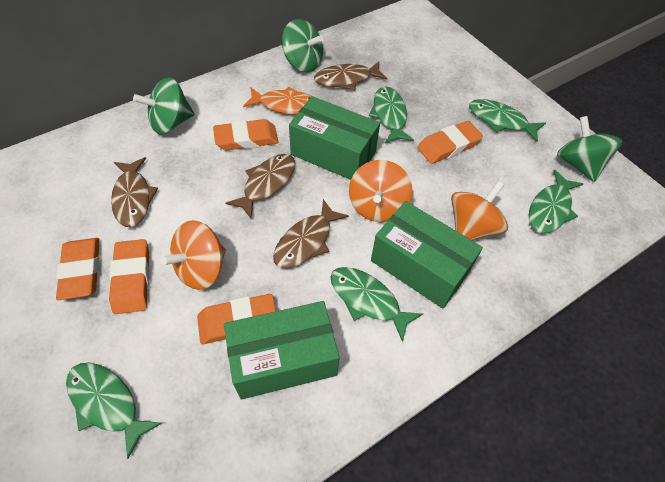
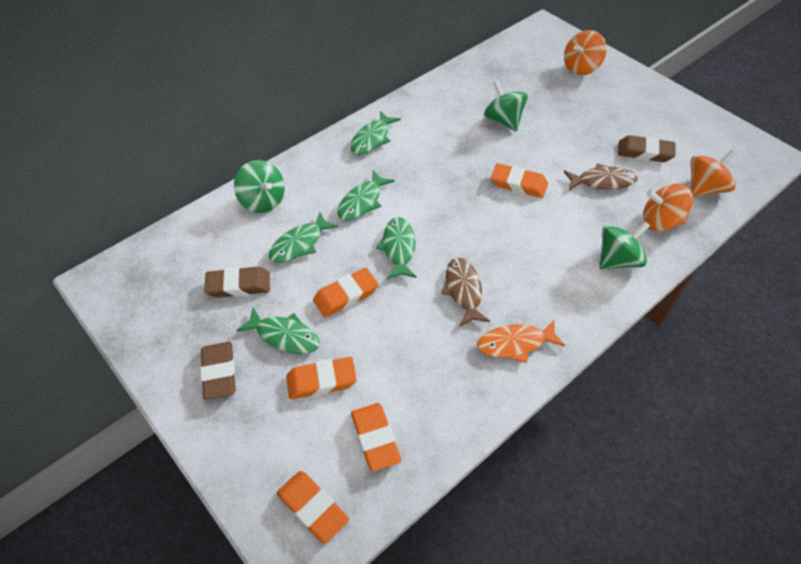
brown eraser: 0 -> 3
brown fish: 4 -> 2
green box: 3 -> 0

